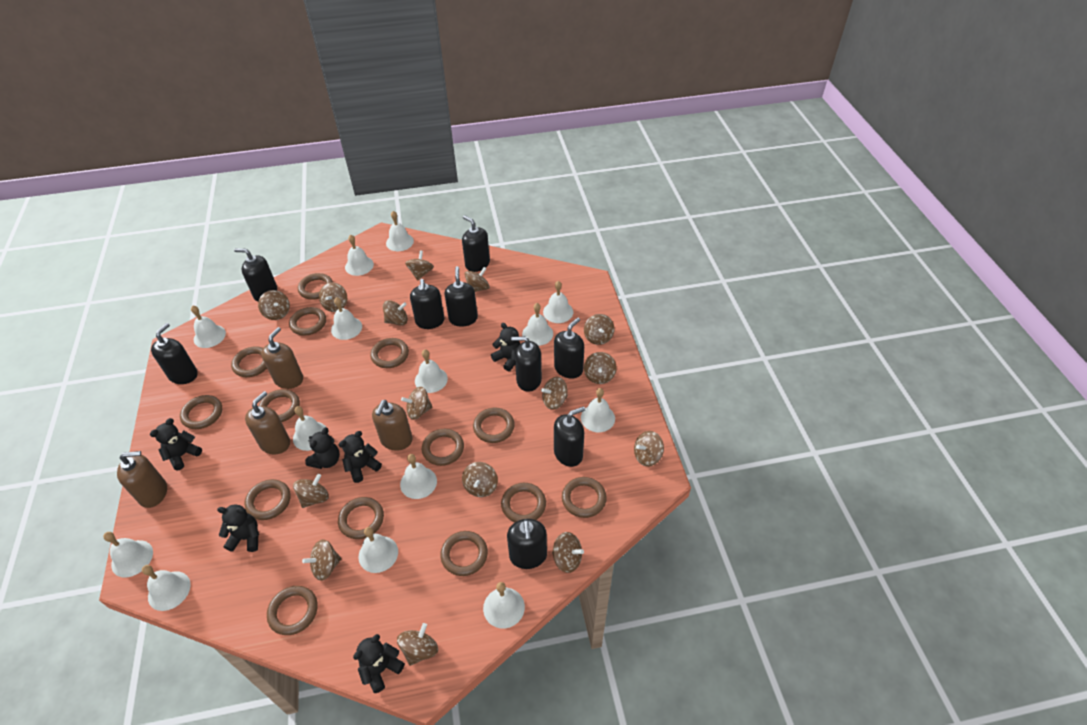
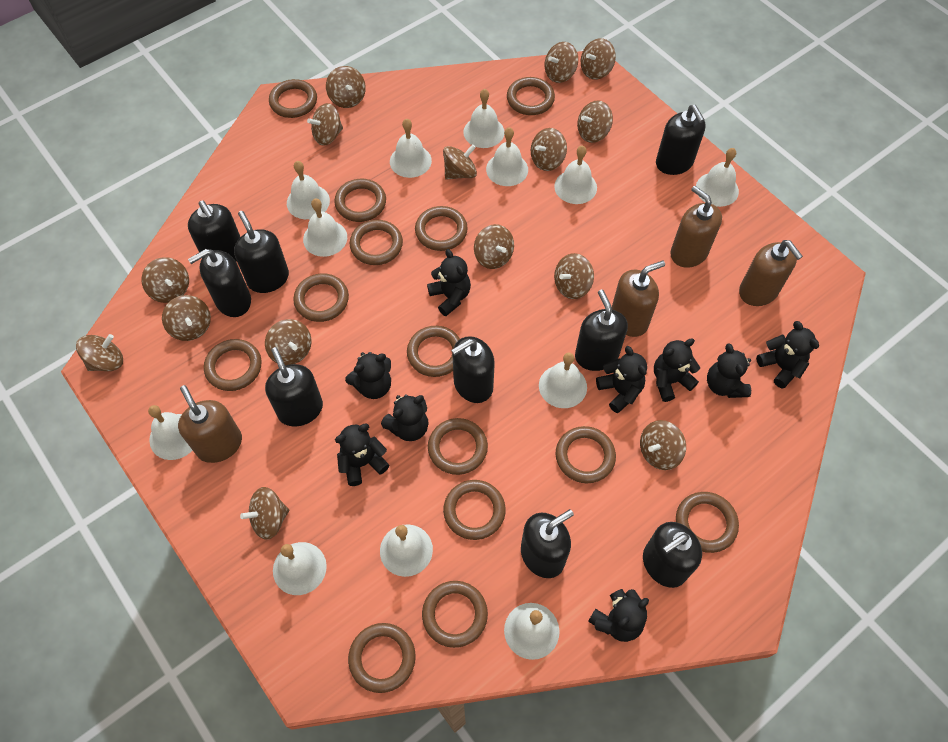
black teddy bear: 6 -> 9
white bell: 14 -> 12

